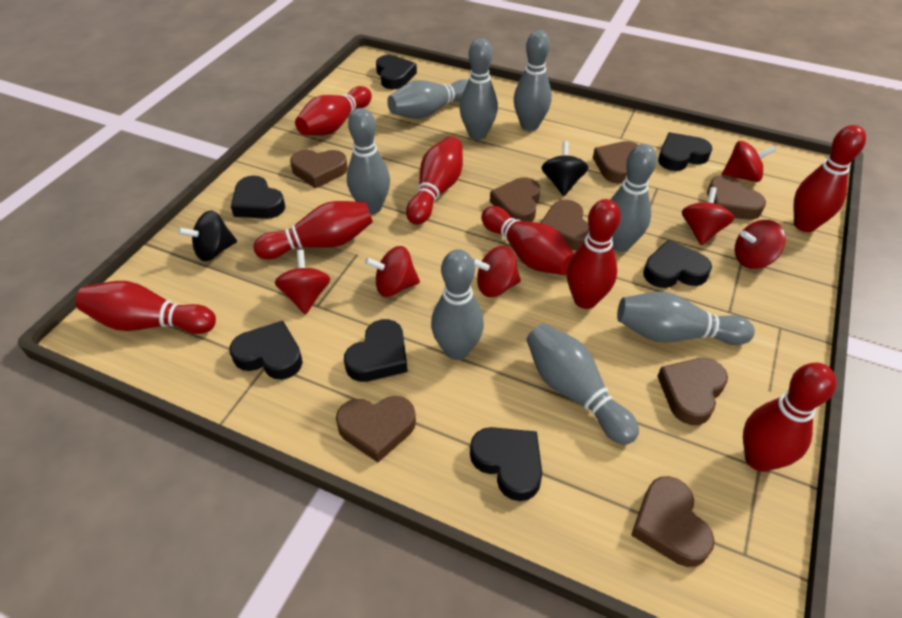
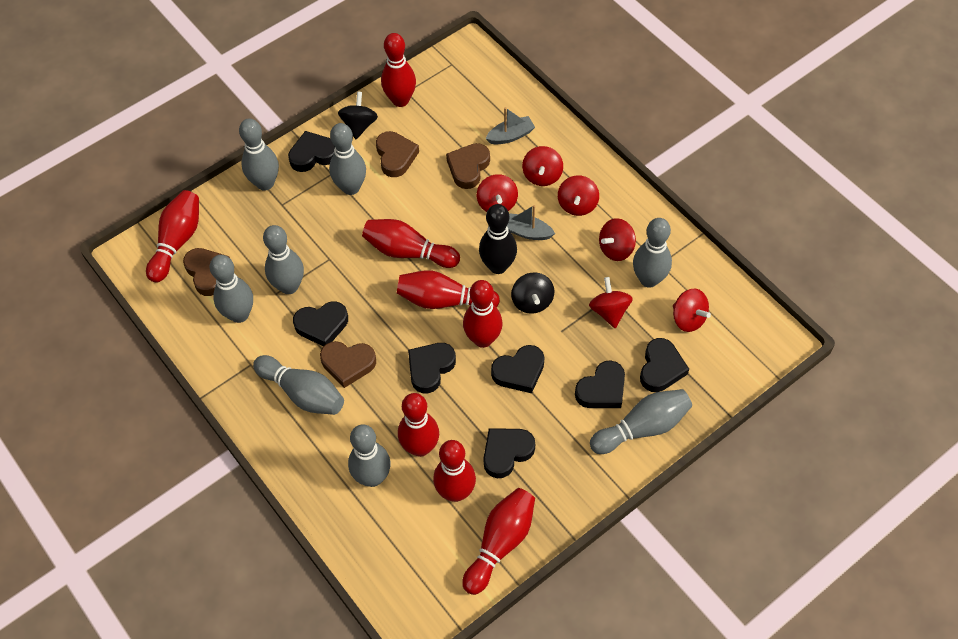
black bowling pin: 0 -> 1
brown heart: 8 -> 4
grey boat: 0 -> 2

